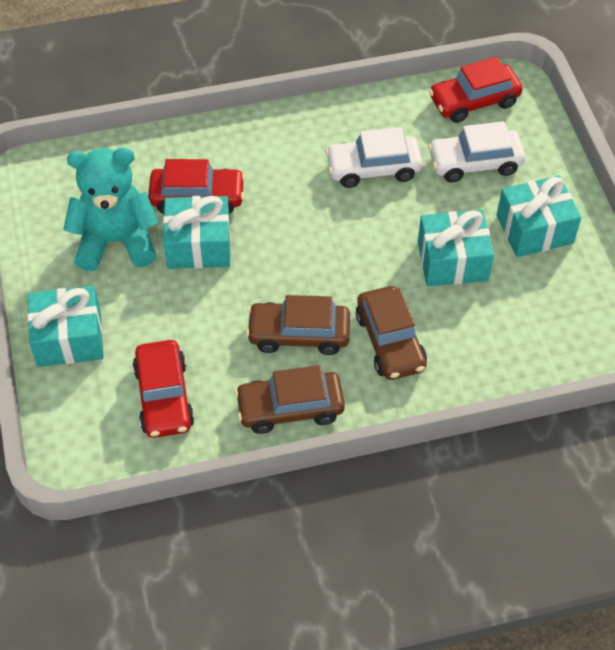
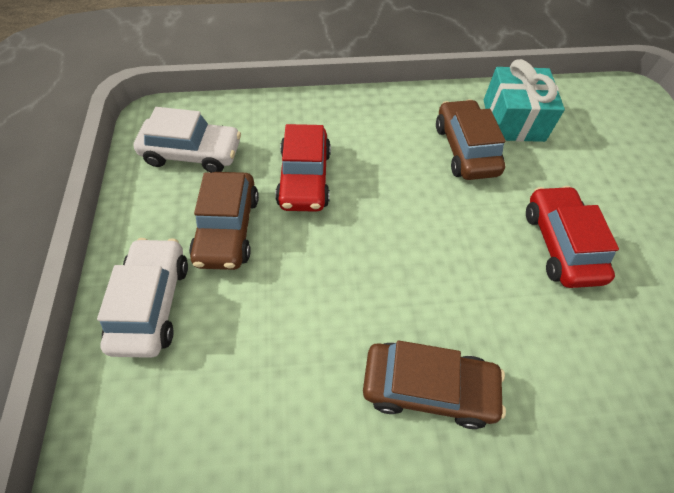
red car: 3 -> 2
turquoise gift: 4 -> 1
turquoise teddy bear: 1 -> 0

